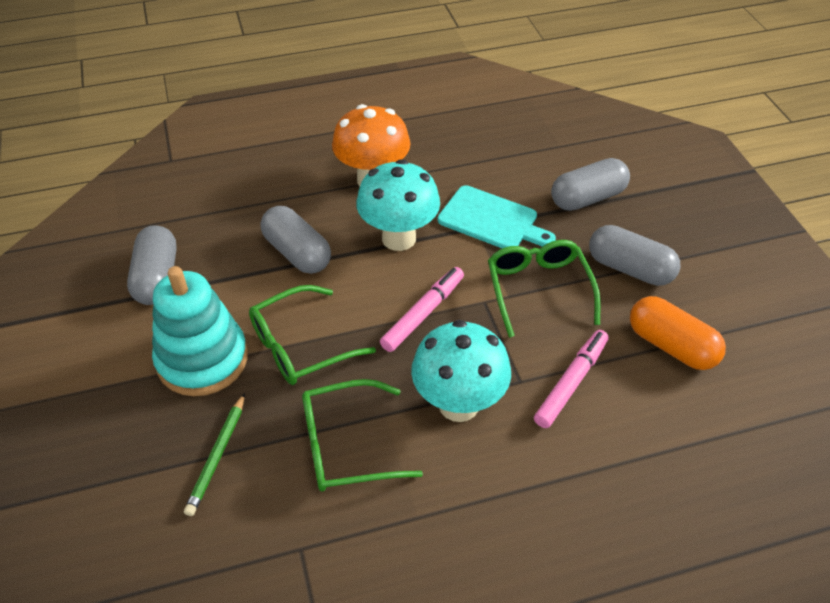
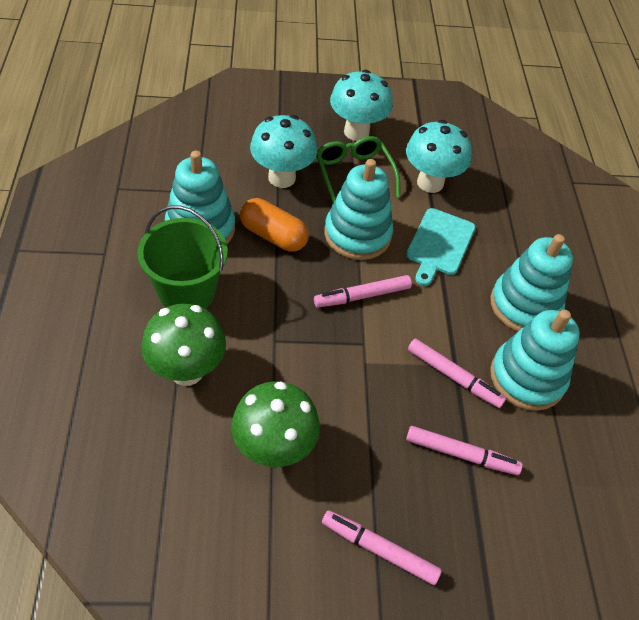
green bucket: 0 -> 1
green glasses: 3 -> 1
green mushroom: 0 -> 2
green pencil: 1 -> 0
grey capsule: 4 -> 0
orange mushroom: 1 -> 0
pink marker: 2 -> 4
turquoise mushroom: 2 -> 3
turquoise stacking toy: 1 -> 4

